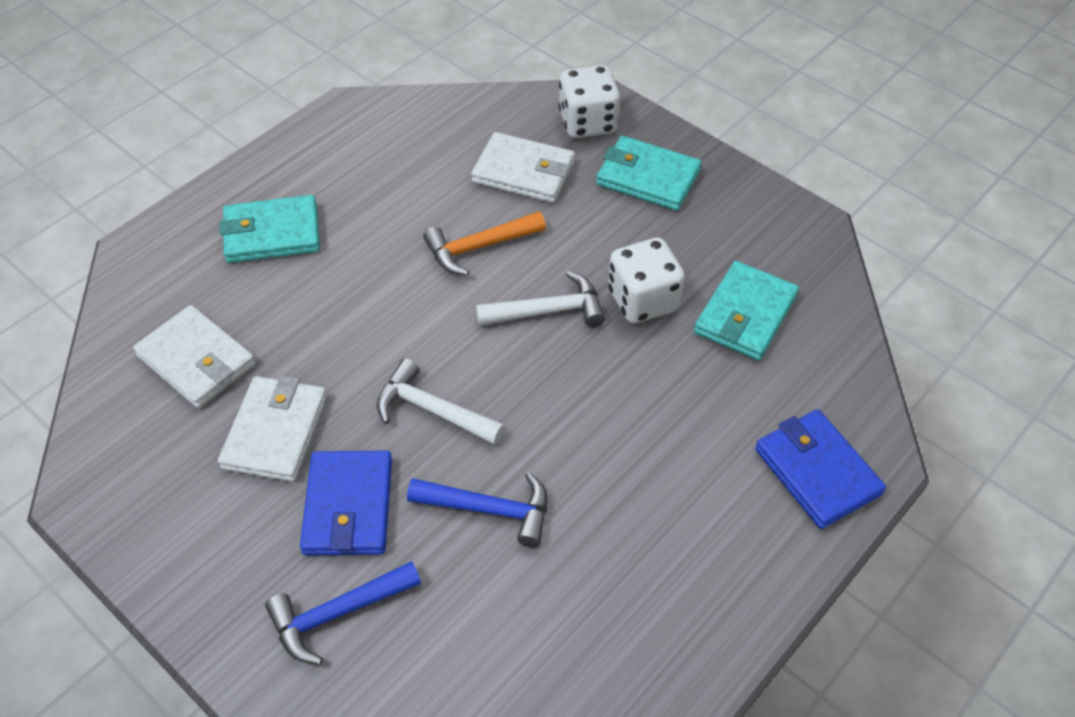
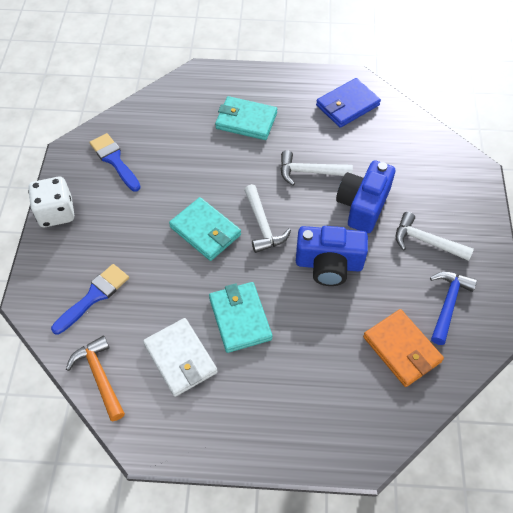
blue brush: 0 -> 2
blue camera: 0 -> 2
blue hammer: 2 -> 1
blue wallet: 2 -> 1
orange wallet: 0 -> 1
white dice: 2 -> 1
white hammer: 2 -> 3
white wallet: 3 -> 1

